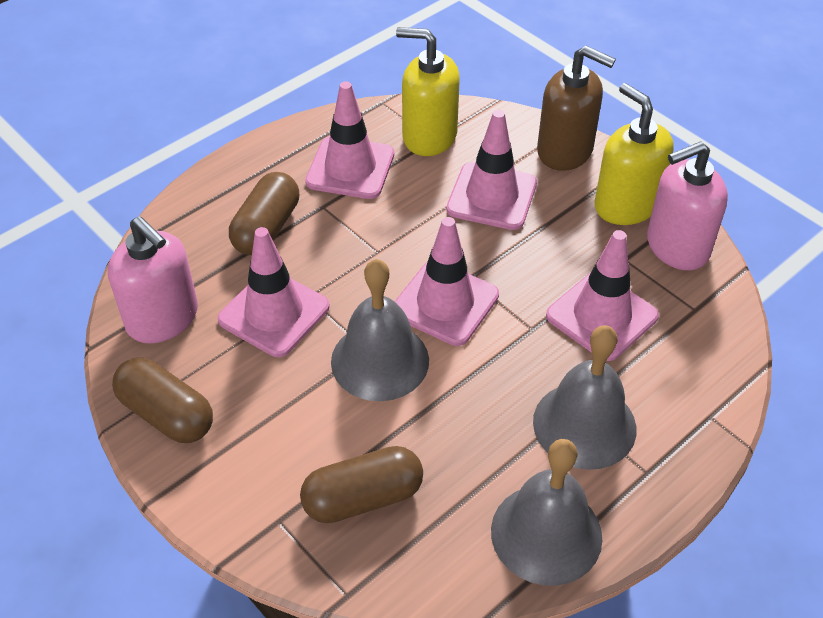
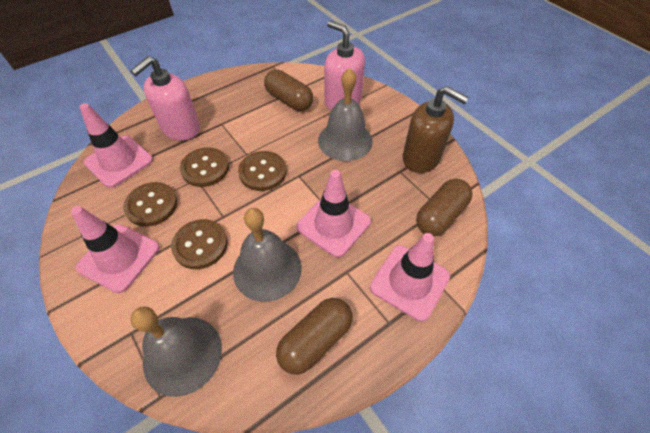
brown button: 0 -> 4
pink traffic cone: 5 -> 4
yellow soap dispenser: 2 -> 0

